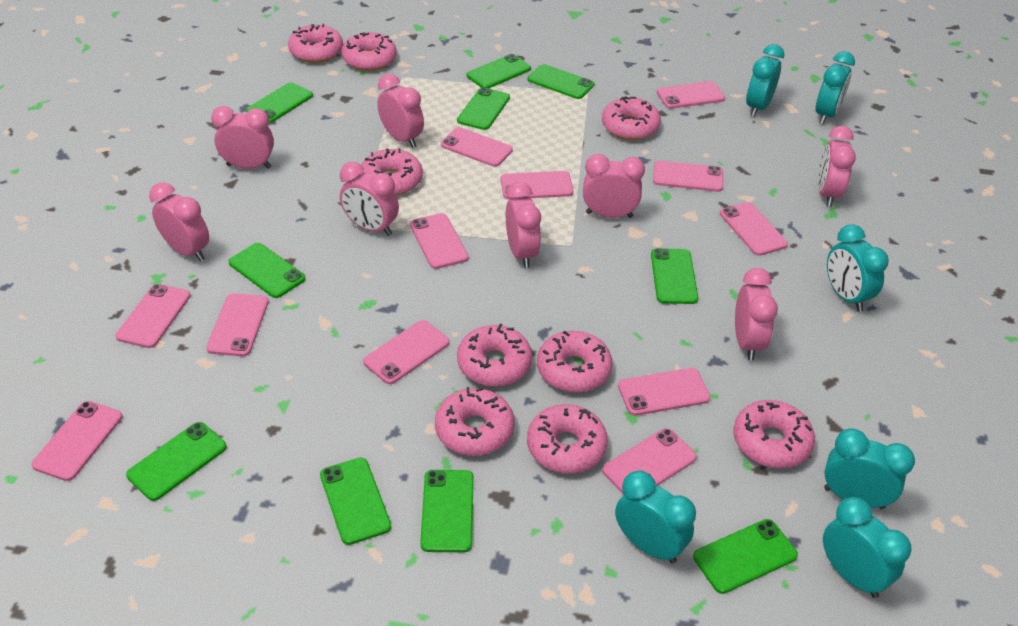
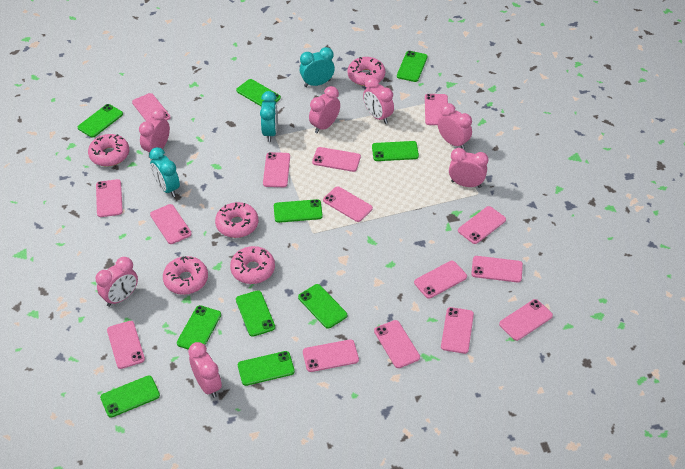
pink clock: 8 -> 7
pink donut: 9 -> 5
pink phone: 12 -> 15
turquoise clock: 6 -> 3

